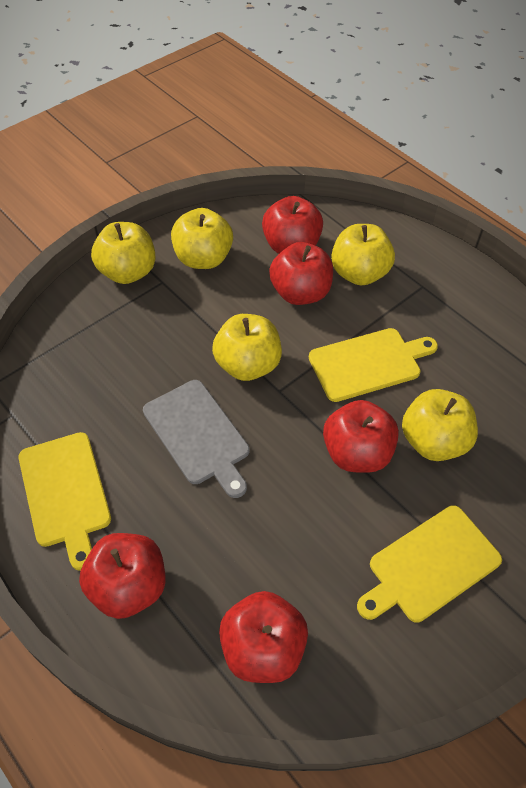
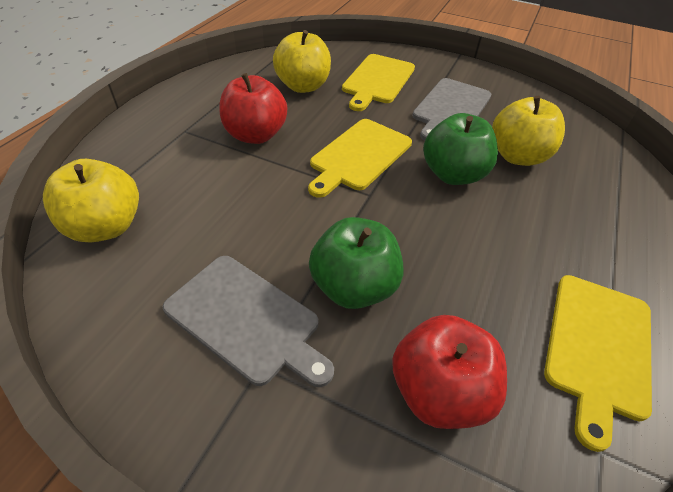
green apple: 0 -> 2
grey cutting board: 1 -> 2
red apple: 5 -> 2
yellow apple: 5 -> 3

